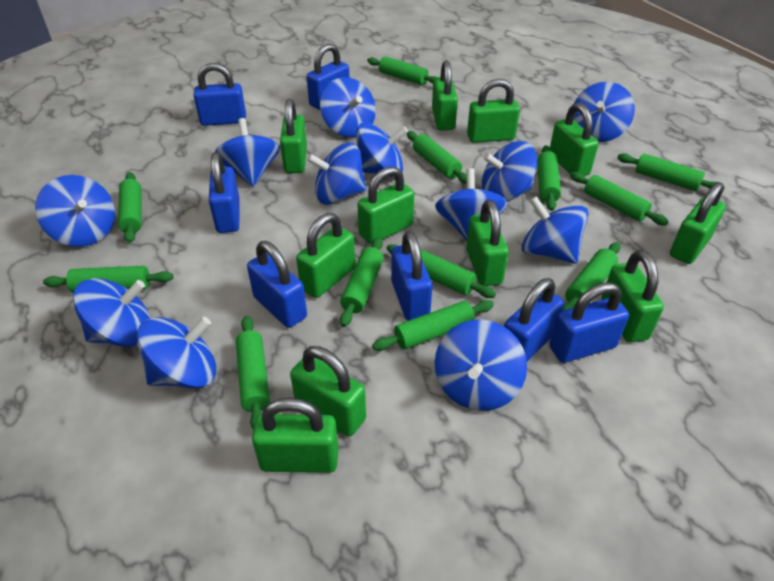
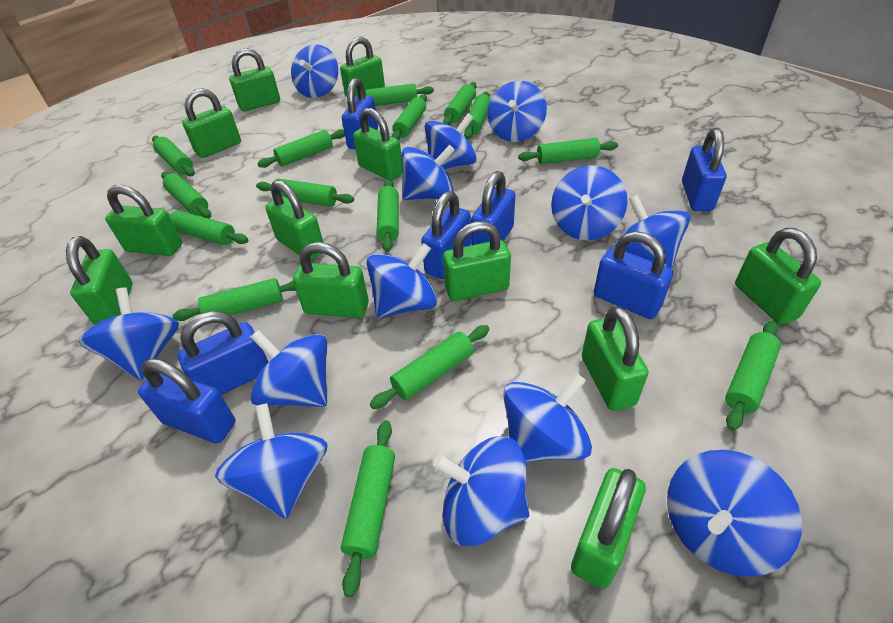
blue spinning top: 12 -> 13
green padlock: 11 -> 12
green rolling pin: 12 -> 15

